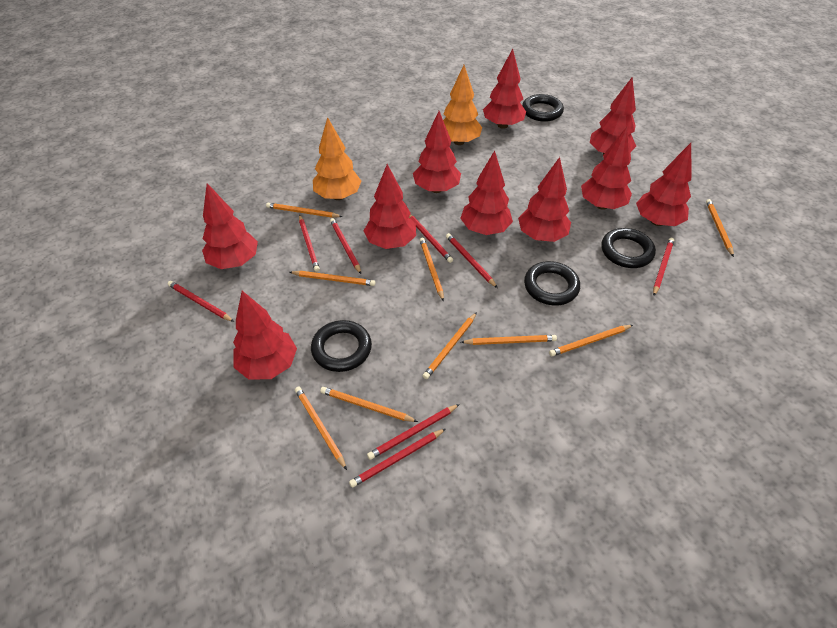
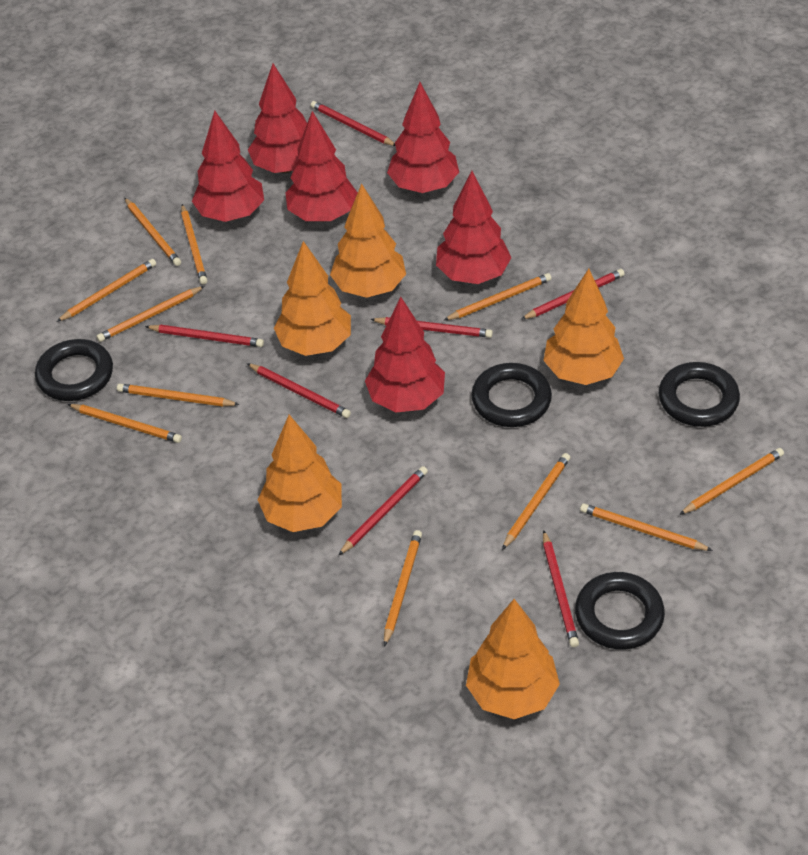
orange pencil: 9 -> 11
orange tree: 2 -> 5
red pencil: 8 -> 7
red tree: 10 -> 6

